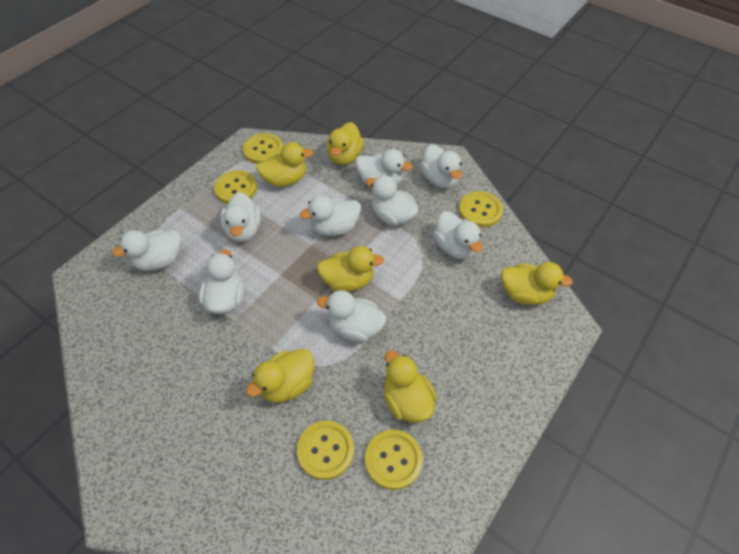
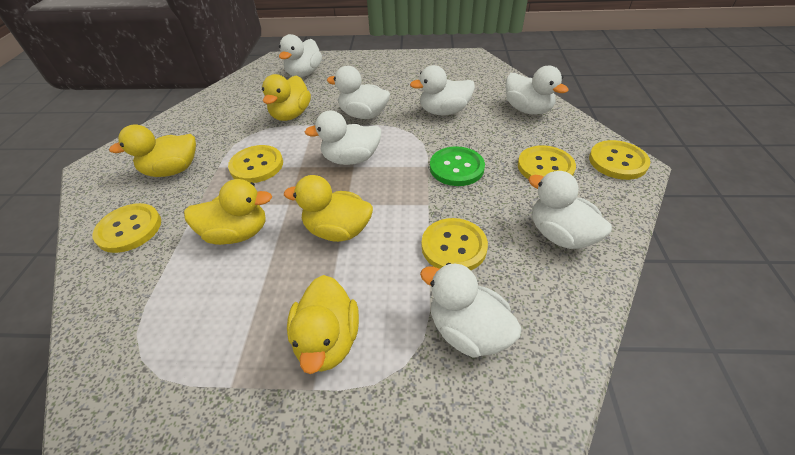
green button: 0 -> 1
white duck: 9 -> 7
yellow duck: 6 -> 5

